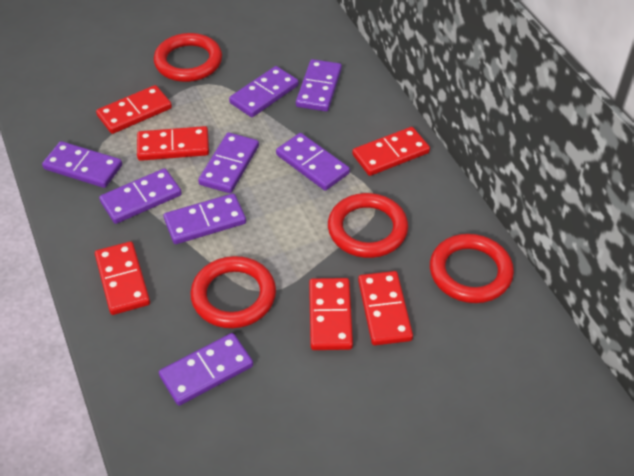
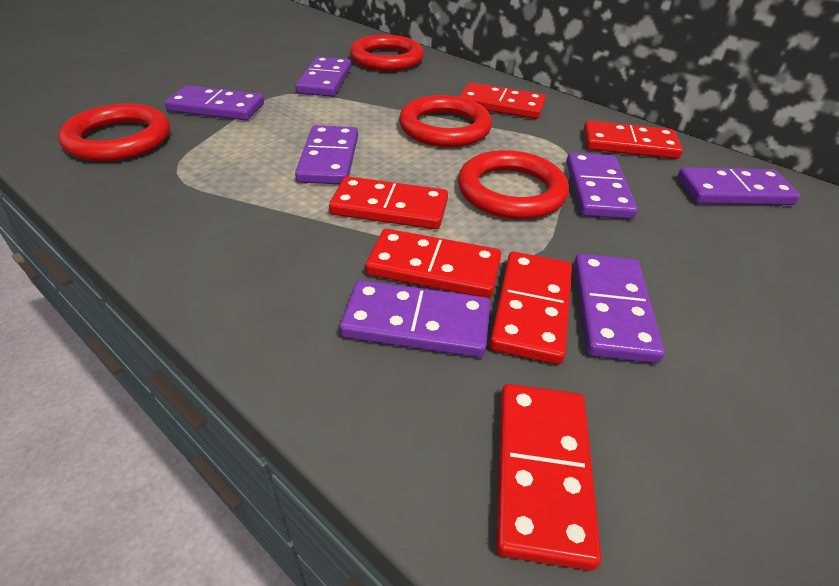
purple domino: 8 -> 7

